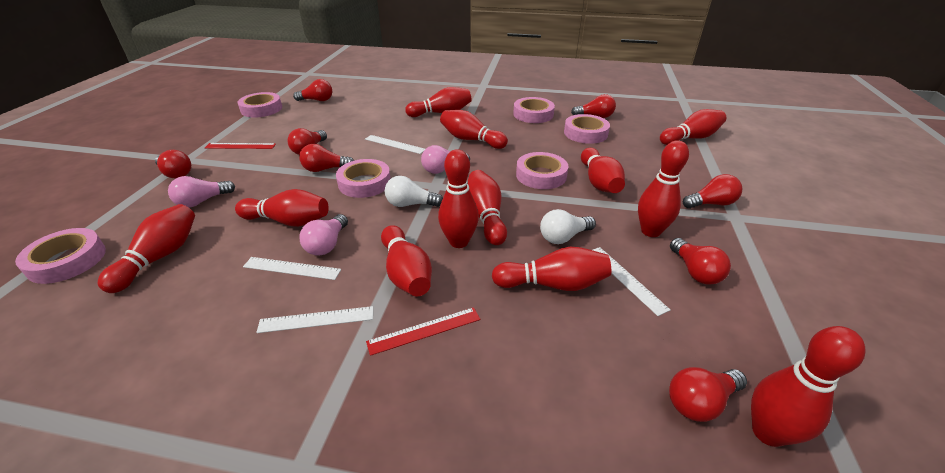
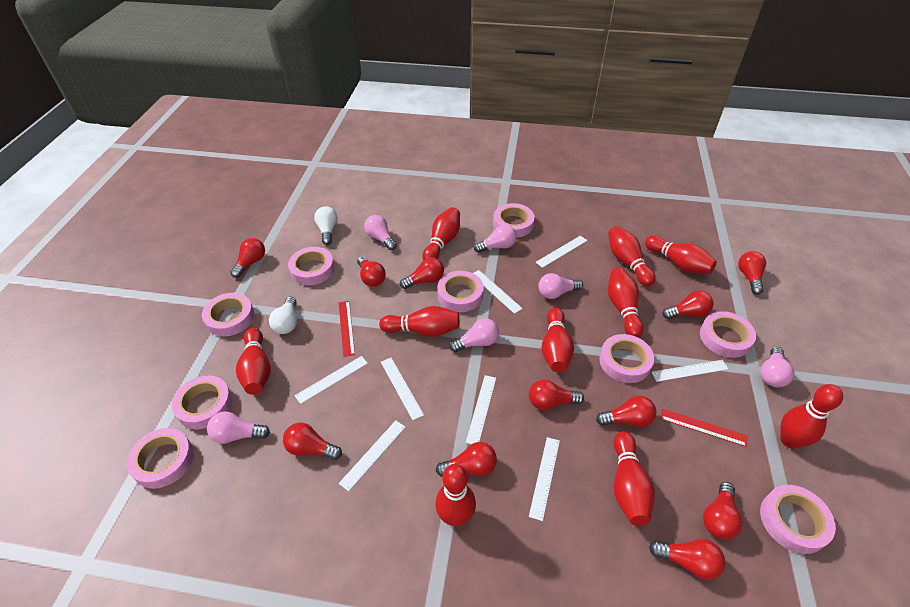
pink light bulb: 3 -> 6
pink tape: 6 -> 9
red bowling pin: 12 -> 10
red light bulb: 8 -> 11
white ruler: 4 -> 8

